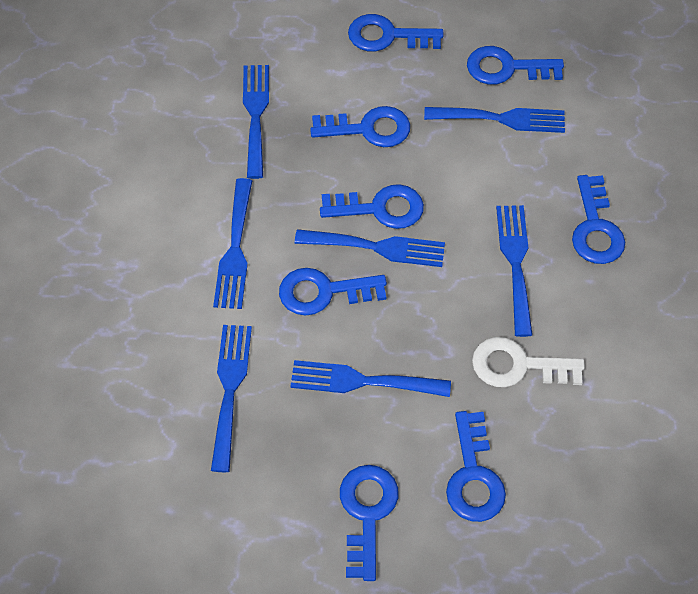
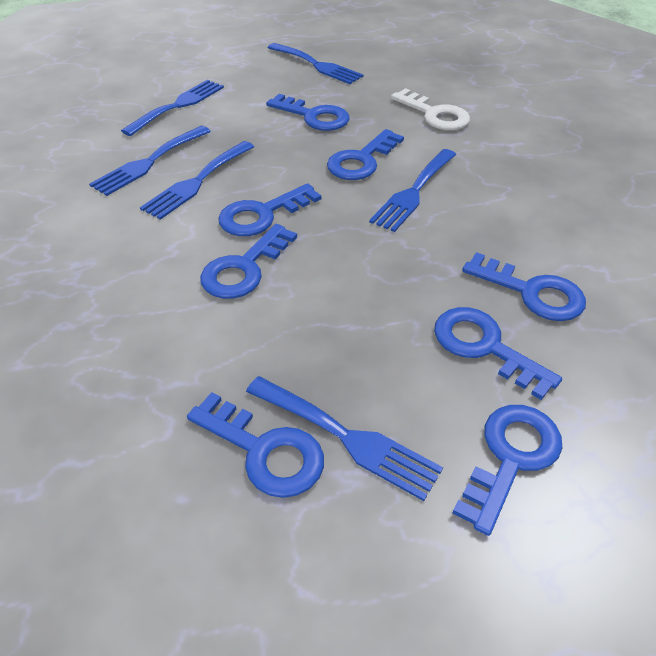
blue fork: 7 -> 6

